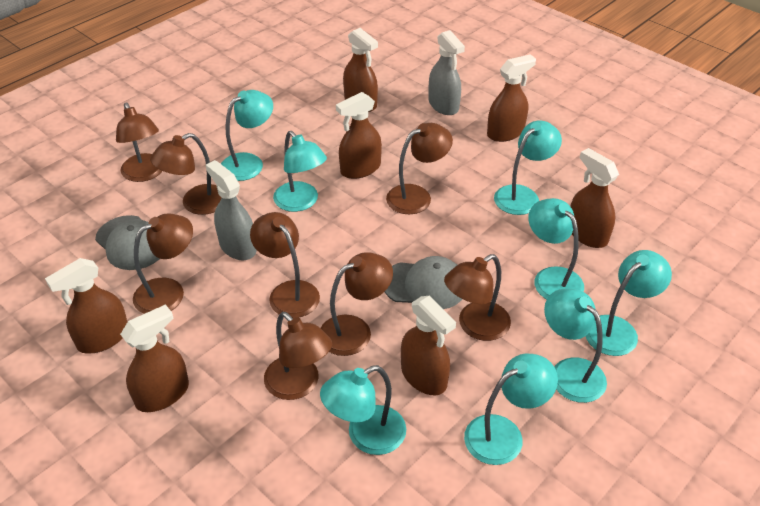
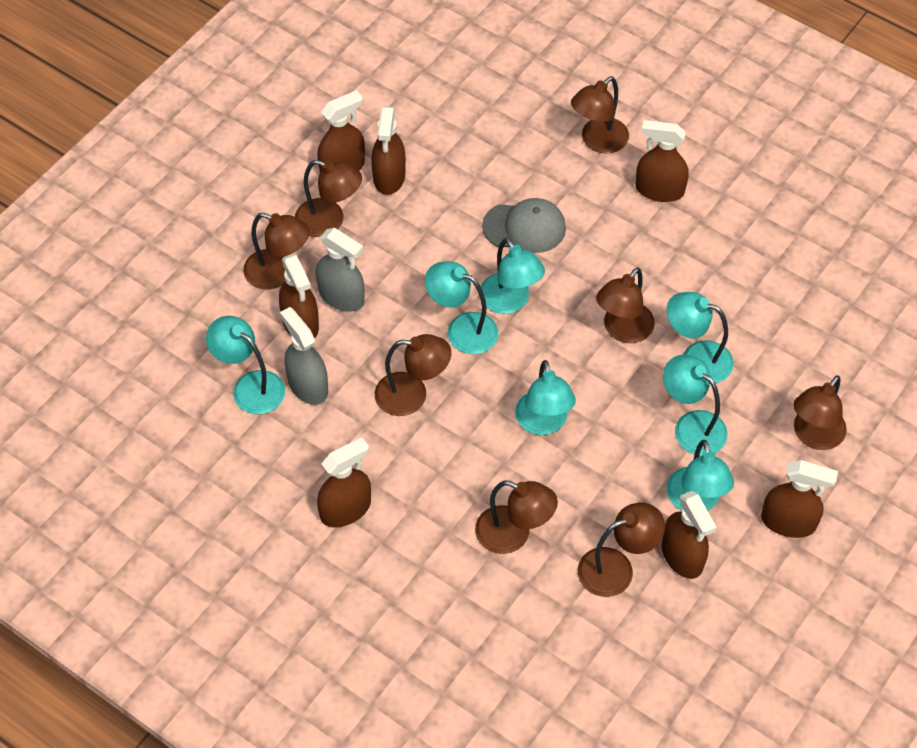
grey cap: 2 -> 1
turquoise lamp: 8 -> 7

